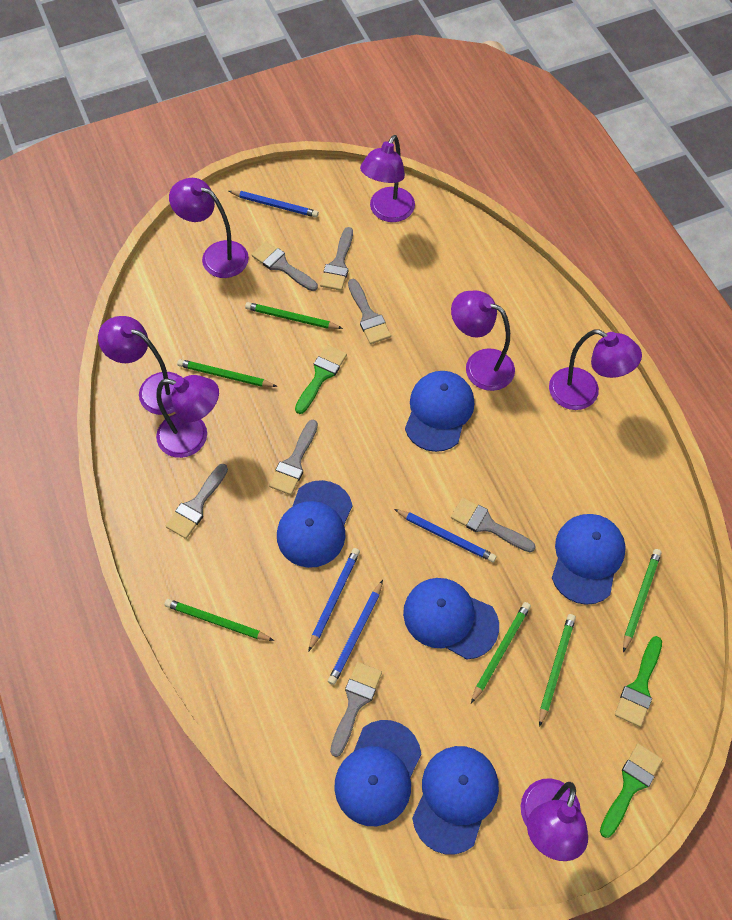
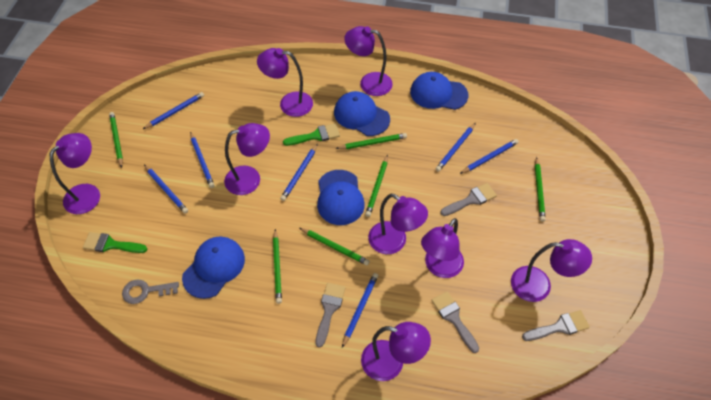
blue cap: 6 -> 4
blue pencil: 4 -> 7
green brush: 3 -> 2
grey brush: 7 -> 4
grey key: 0 -> 1
purple lamp: 7 -> 8

